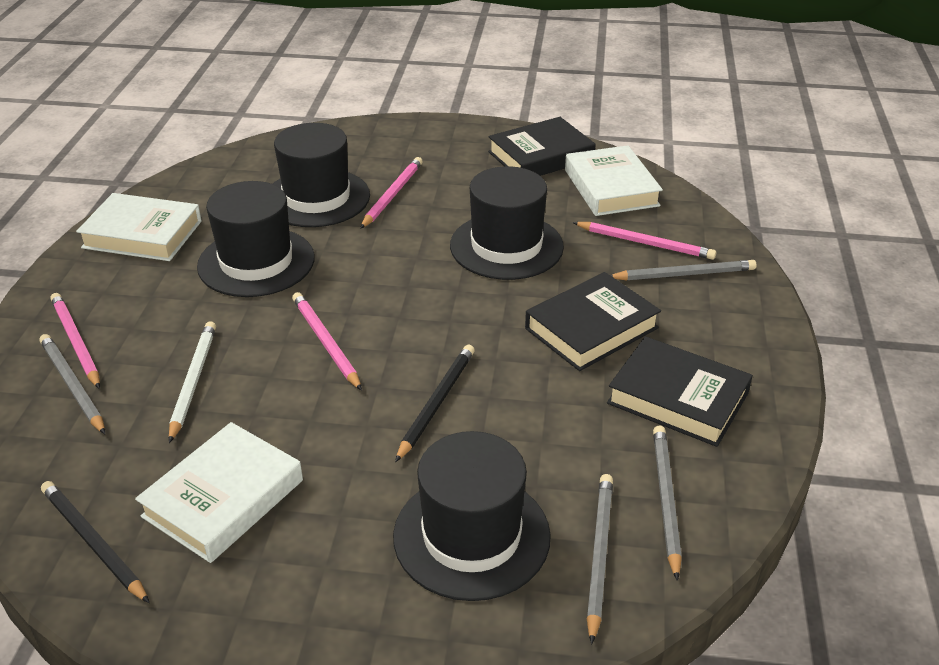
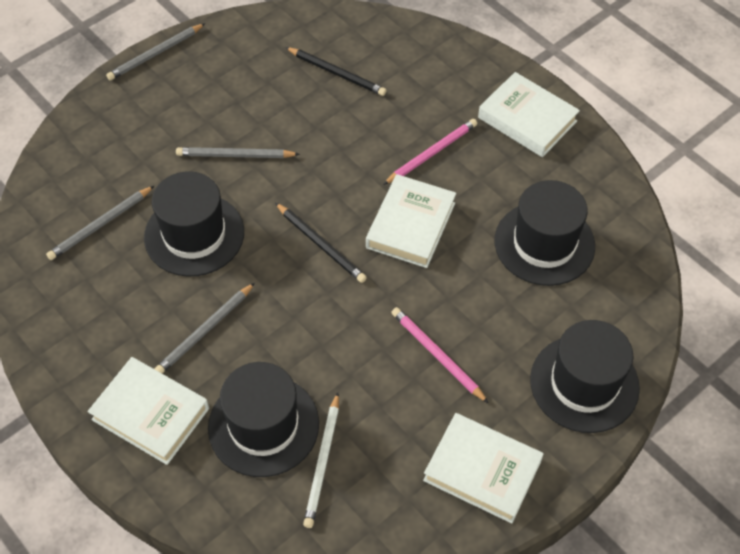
black book: 3 -> 0
pink pencil: 4 -> 2
white book: 3 -> 4

